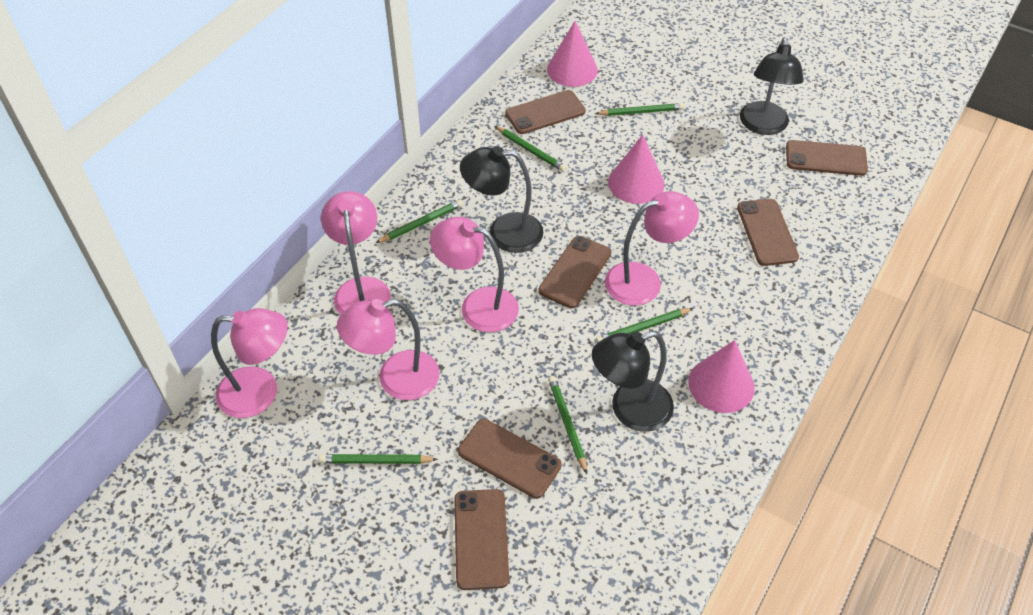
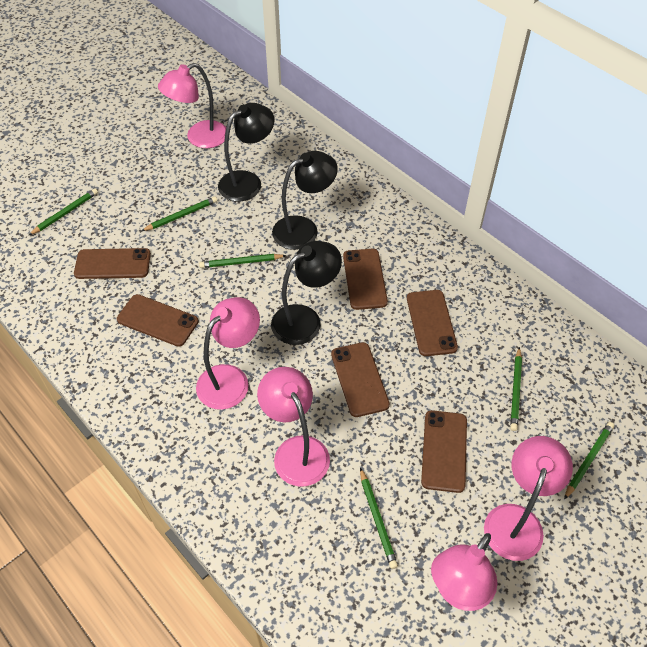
pink cone: 3 -> 0

